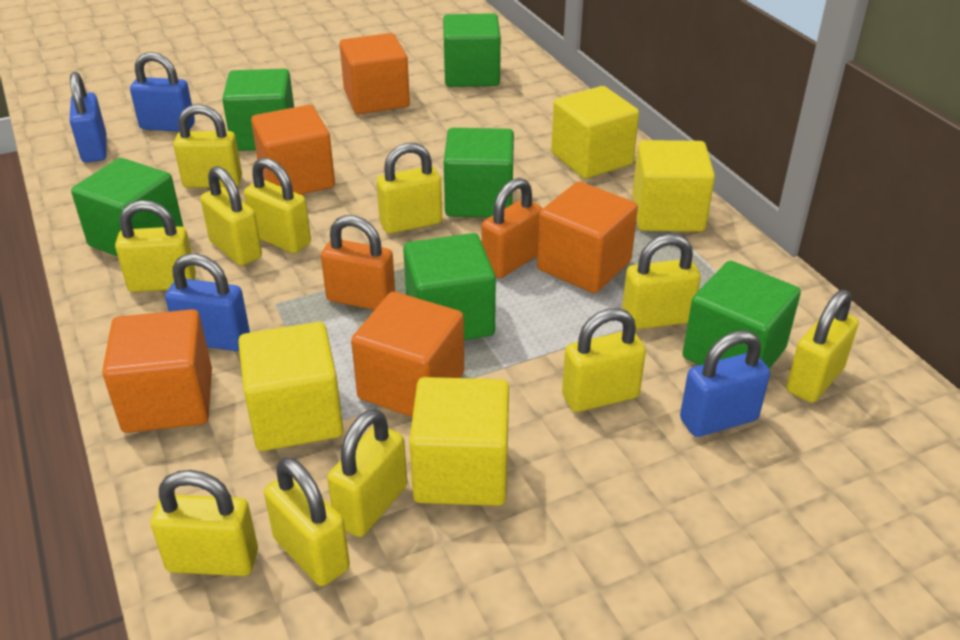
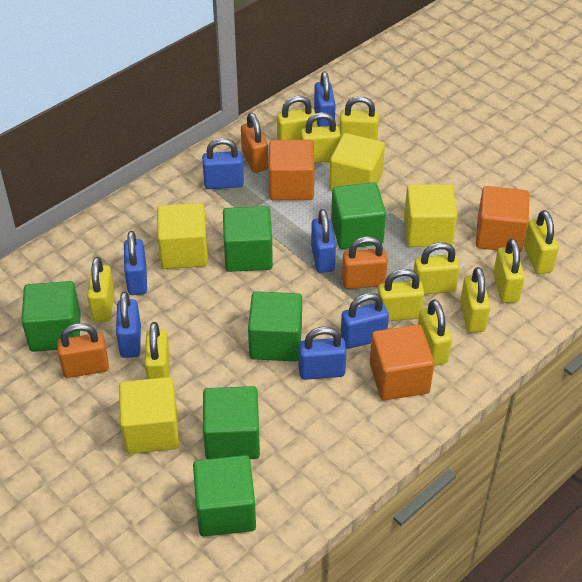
blue padlock: 4 -> 7
orange cube: 5 -> 3
orange padlock: 2 -> 3

